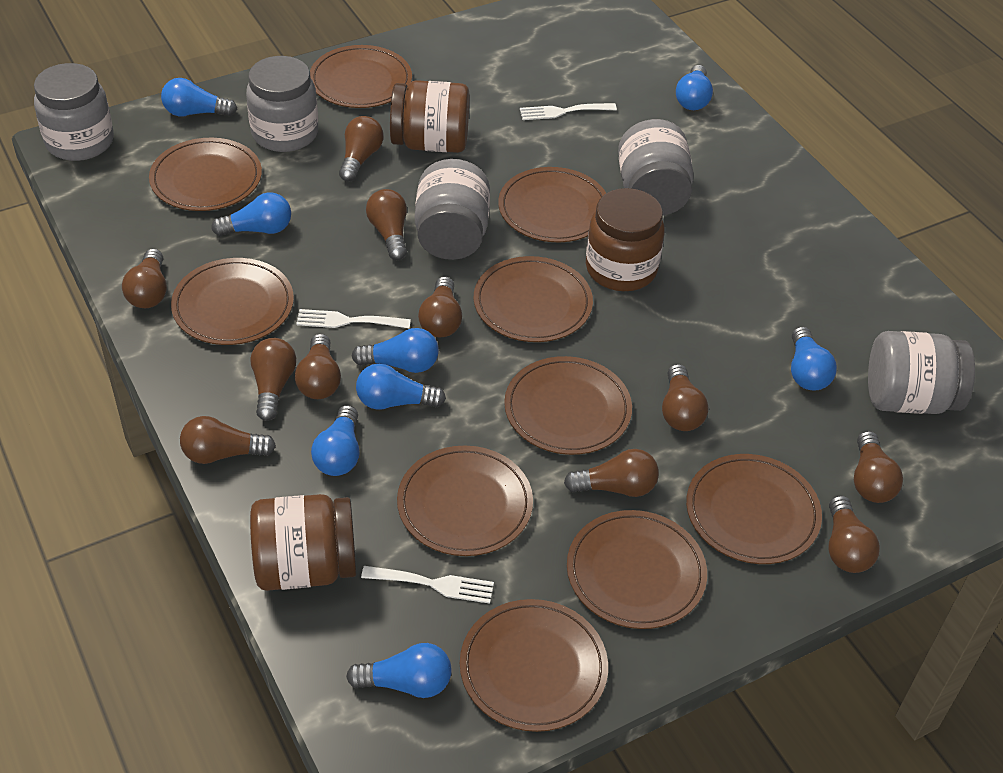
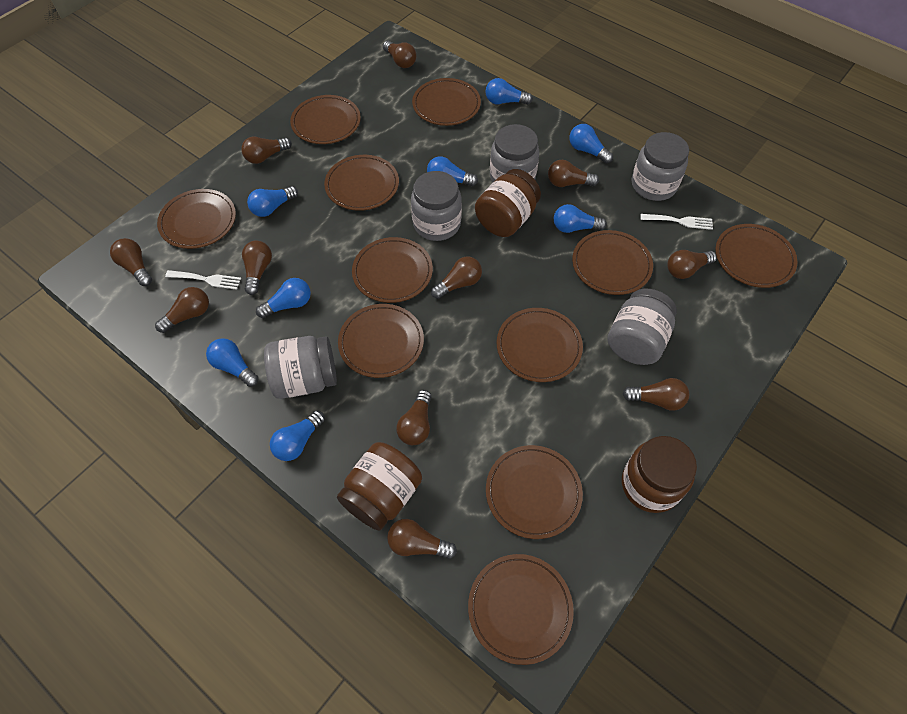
brown plate: 10 -> 11
white fork: 3 -> 2

